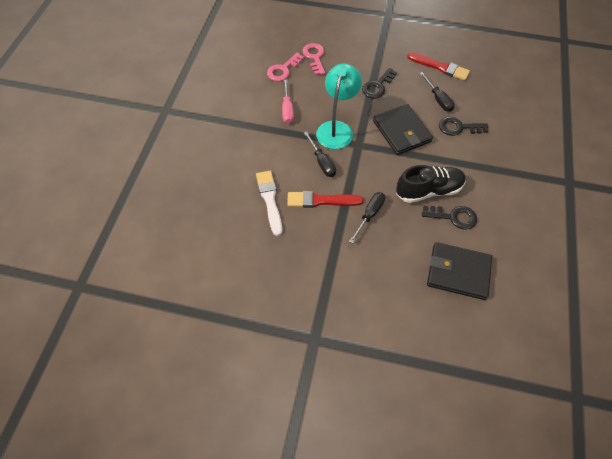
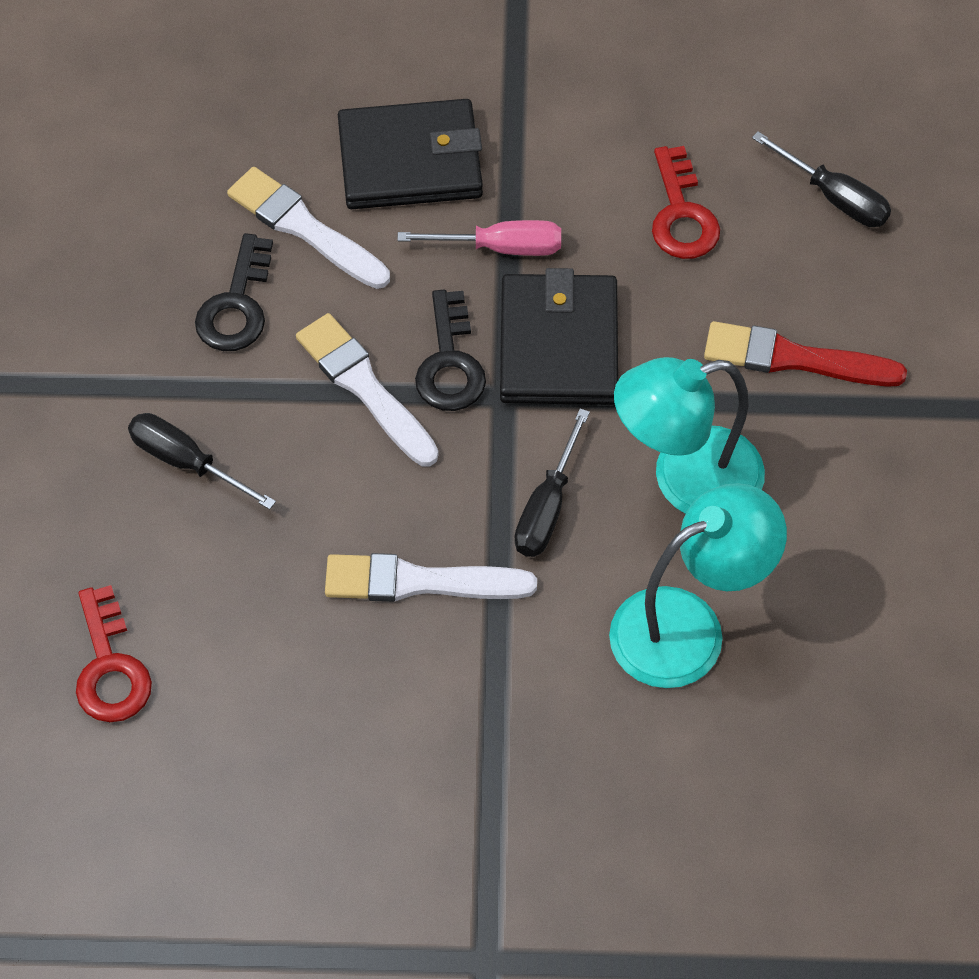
black key: 3 -> 2
black shoe: 1 -> 0
pink key: 2 -> 0
red brush: 2 -> 1
red key: 0 -> 2
turquoise lamp: 1 -> 2
white brush: 1 -> 3

